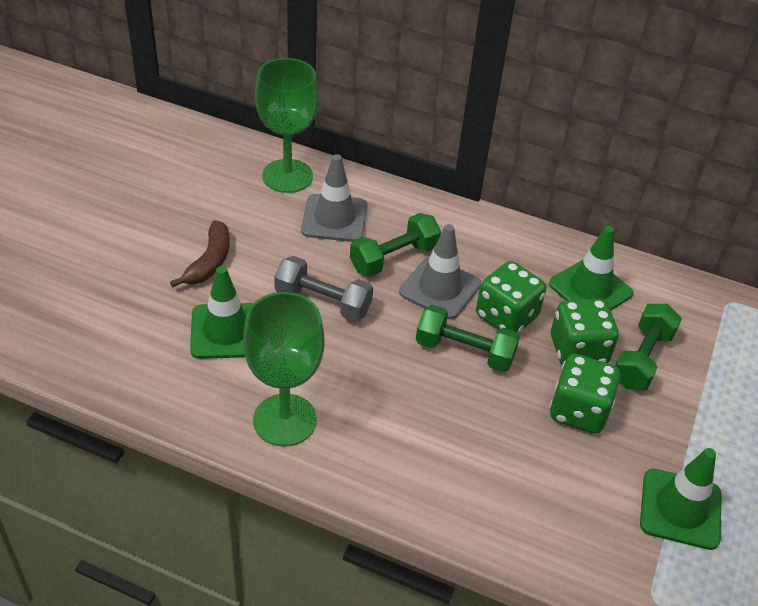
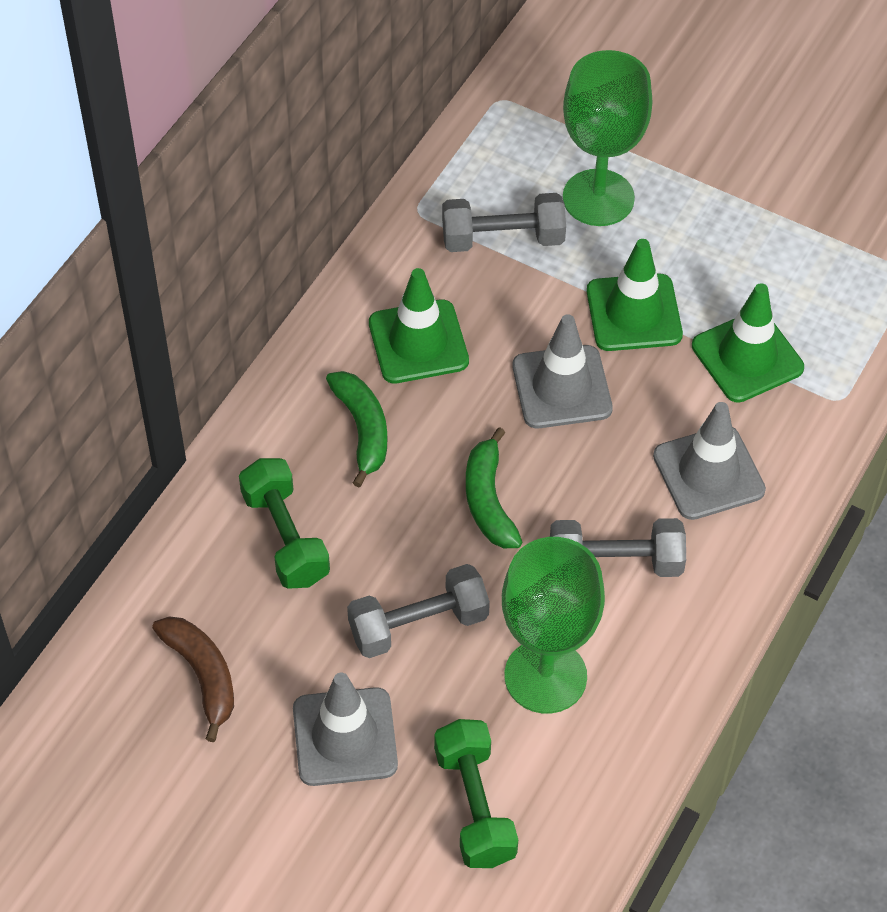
green banana: 0 -> 2
green dice: 3 -> 0
green dumbbell: 3 -> 2
grey dumbbell: 1 -> 3
grey traffic cone: 2 -> 3

